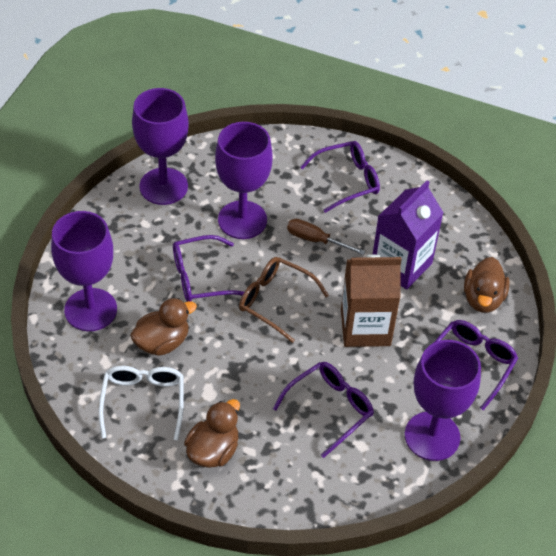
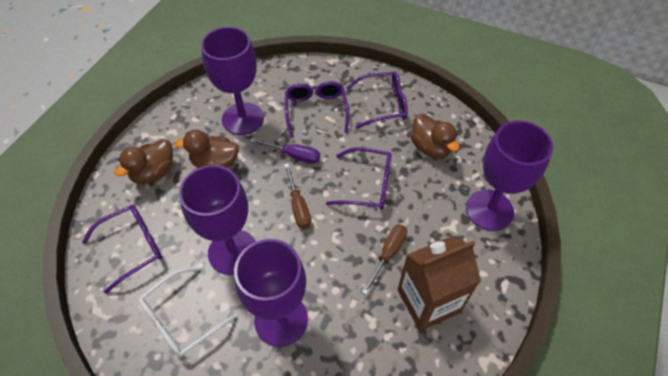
brown glasses: 1 -> 0
brown screwdriver: 1 -> 2
purple carton: 1 -> 0
purple screwdriver: 0 -> 1

